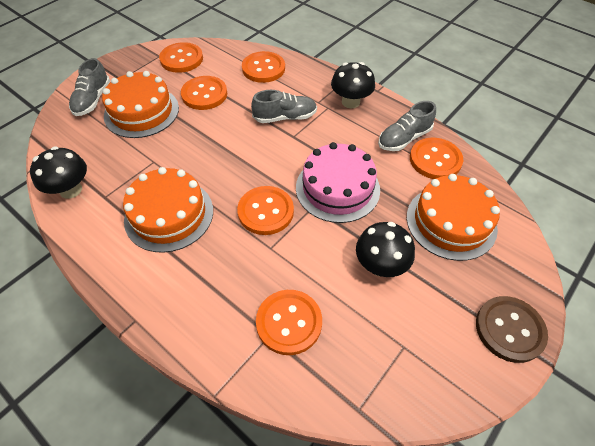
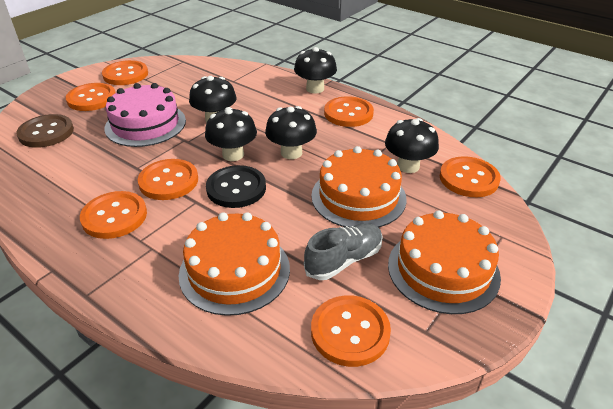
black button: 0 -> 1
black mushroom: 3 -> 5
grey shoe: 3 -> 1
orange button: 6 -> 7

